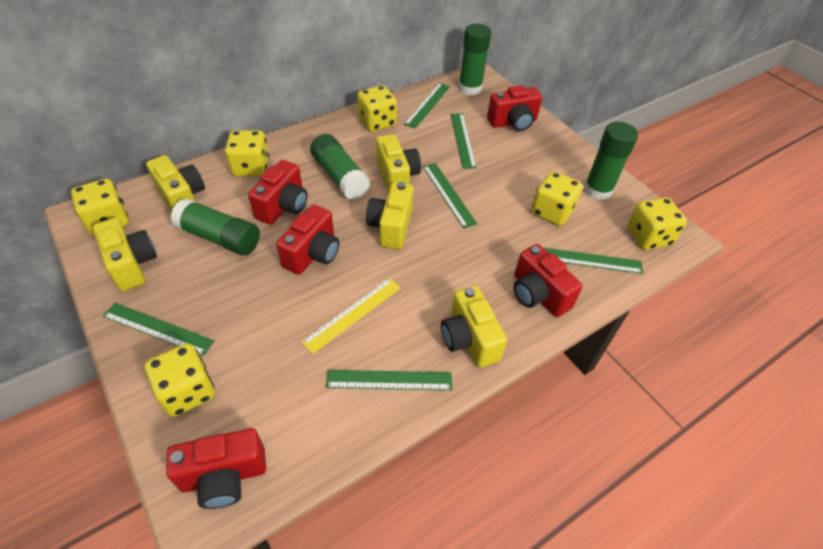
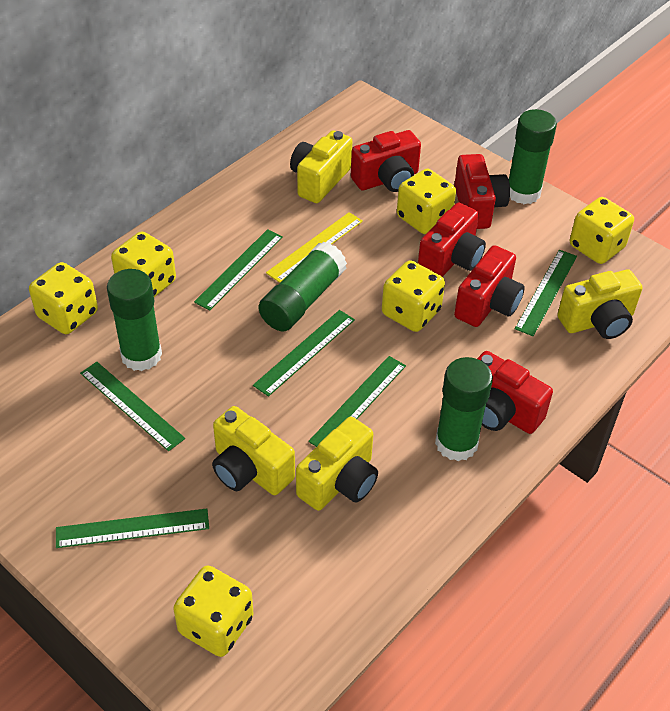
yellow camera: 5 -> 4

